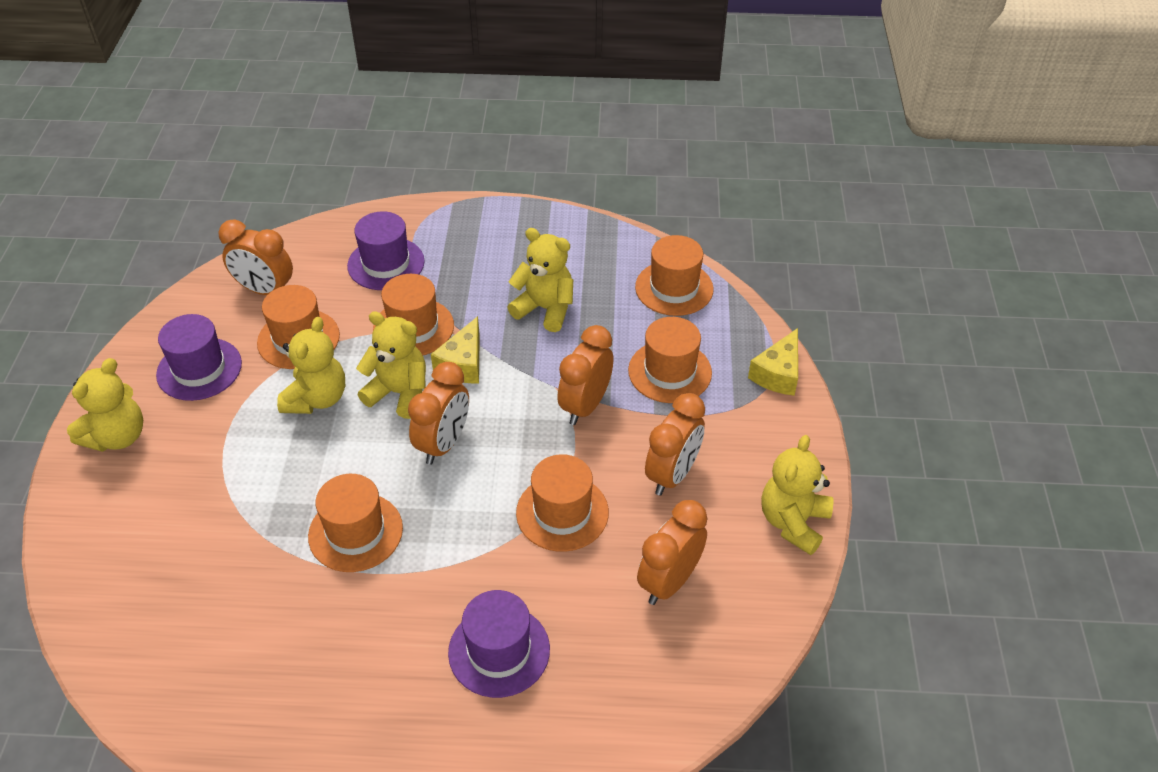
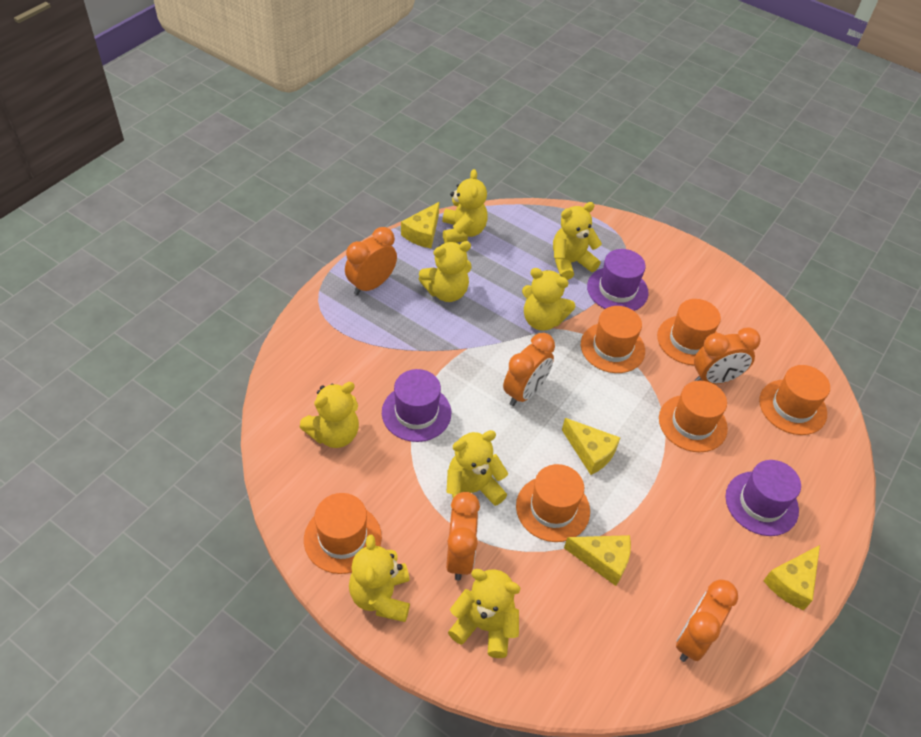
yellow cheese: 2 -> 4
yellow teddy bear: 5 -> 8

